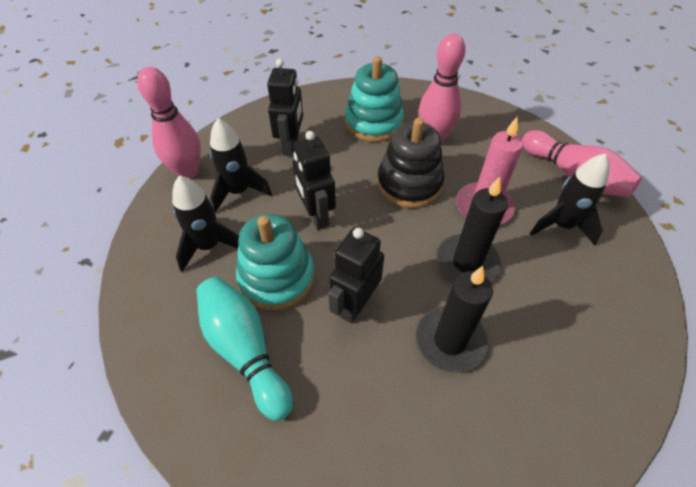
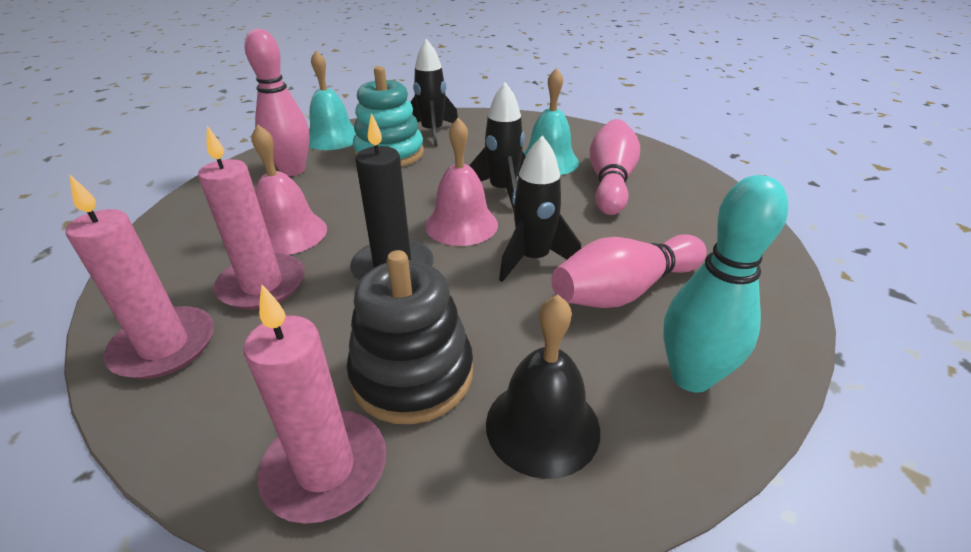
black bell: 0 -> 1
black candle: 2 -> 1
black robot: 3 -> 0
pink bell: 0 -> 2
pink candle: 1 -> 3
turquoise bell: 0 -> 2
turquoise stacking toy: 2 -> 1

